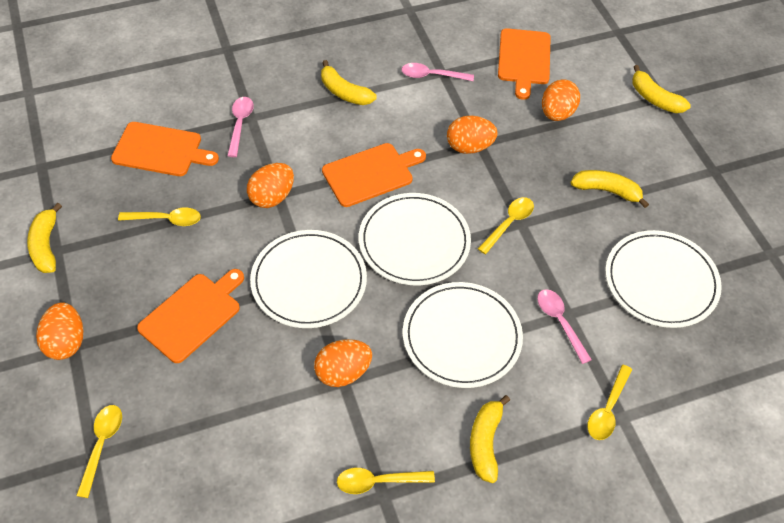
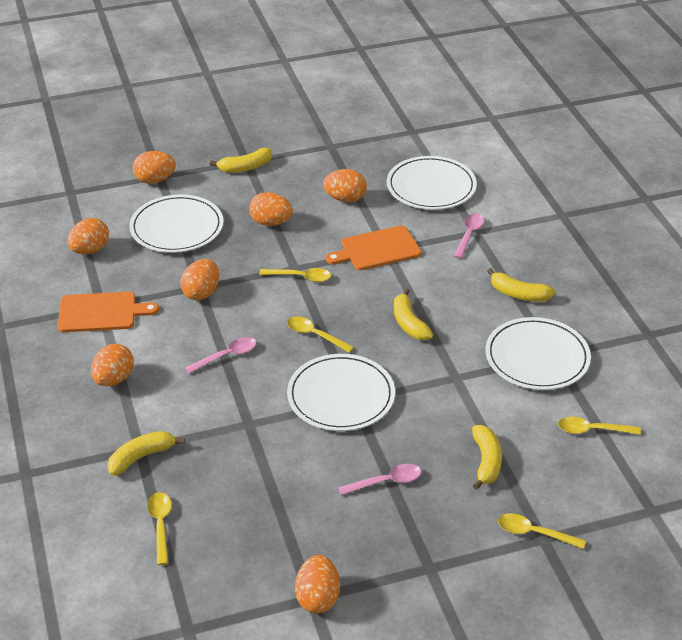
orange cutting board: 4 -> 2
orange egg: 5 -> 7

